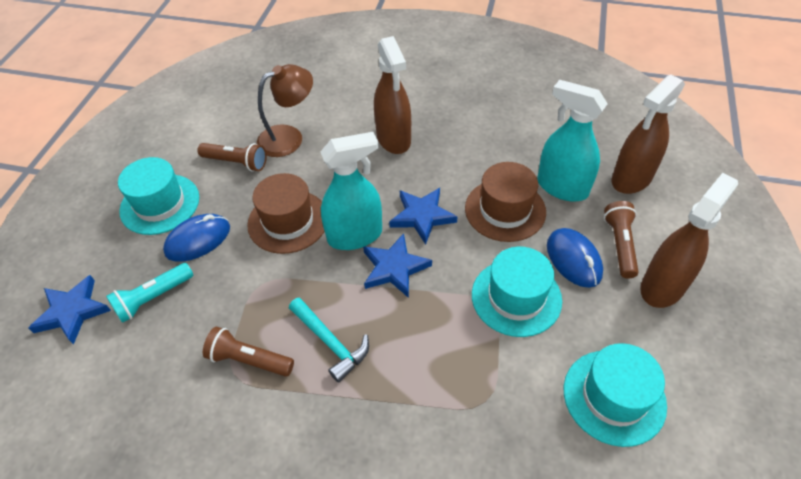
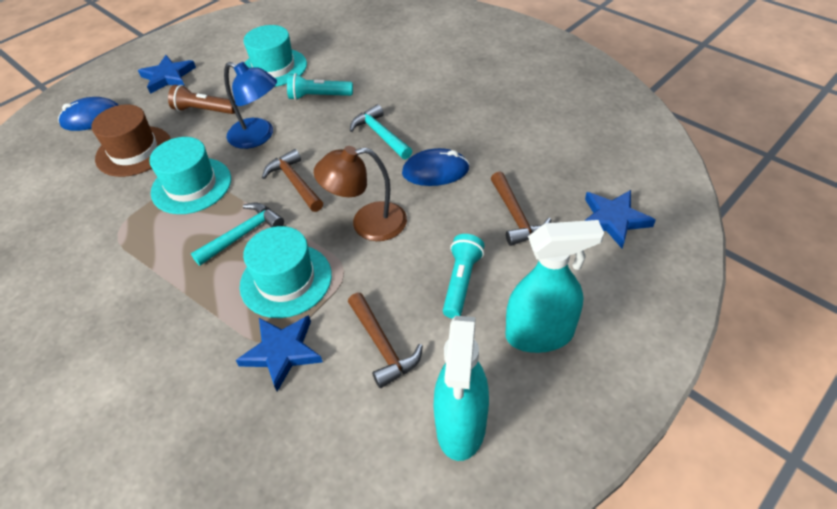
blue lamp: 0 -> 1
brown flashlight: 3 -> 1
brown hammer: 0 -> 3
brown hat: 2 -> 1
brown spray bottle: 3 -> 0
turquoise flashlight: 1 -> 2
turquoise hammer: 1 -> 2

